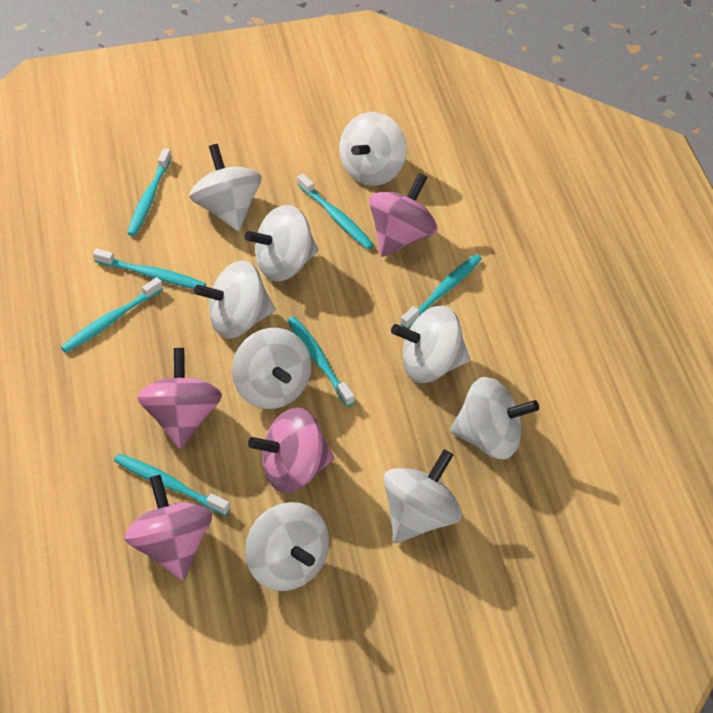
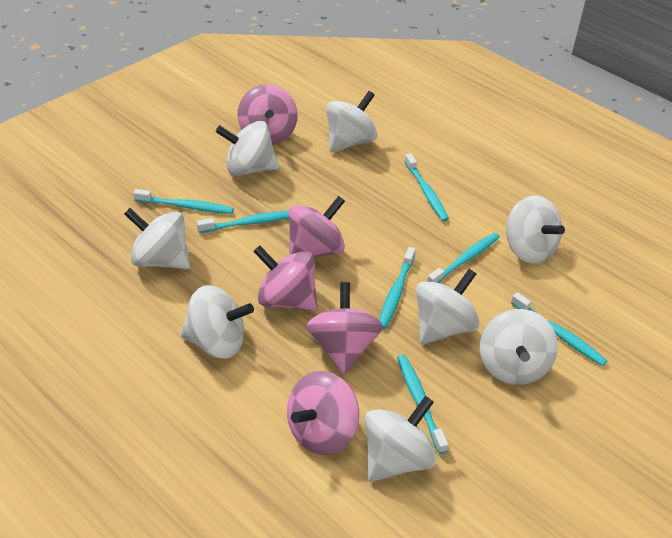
pink spinning top: 4 -> 5
white spinning top: 9 -> 8

